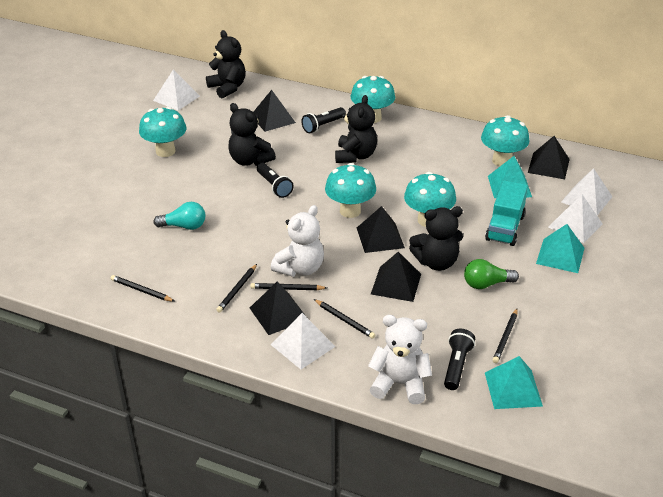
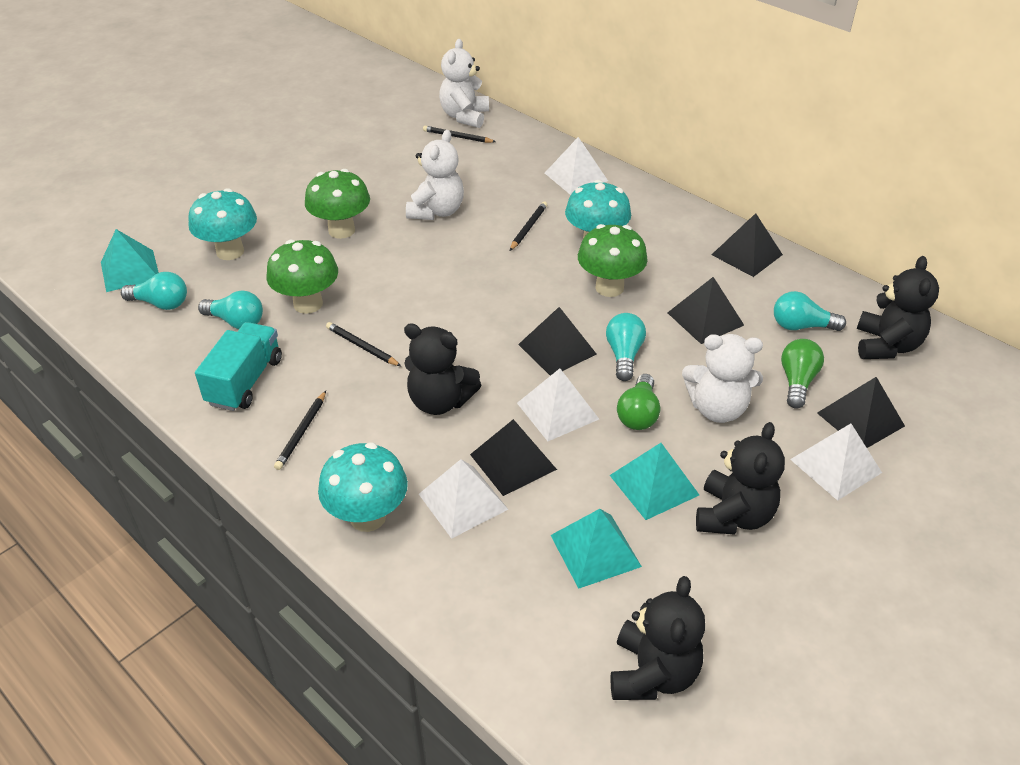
black flashlight: 3 -> 0
black pencil: 5 -> 4
green light bulb: 1 -> 2
green mushroom: 0 -> 3
turquoise light bulb: 1 -> 4
turquoise mushroom: 5 -> 3
white teddy bear: 2 -> 3

